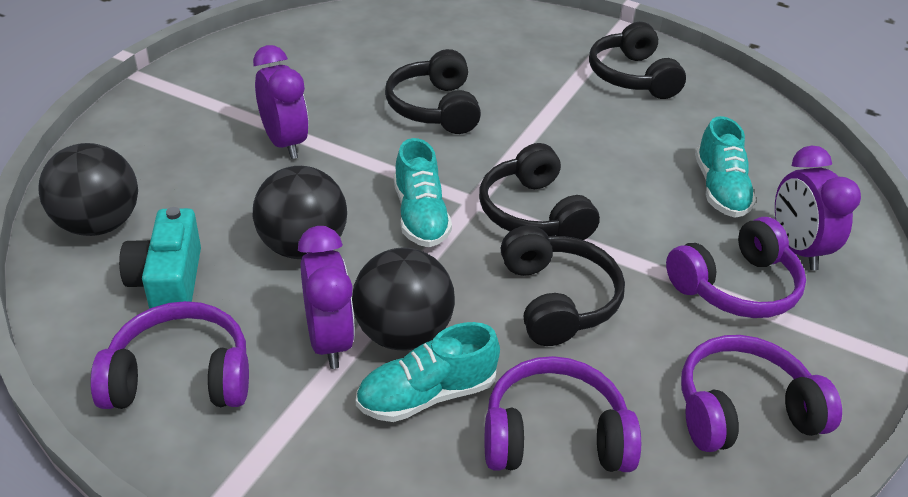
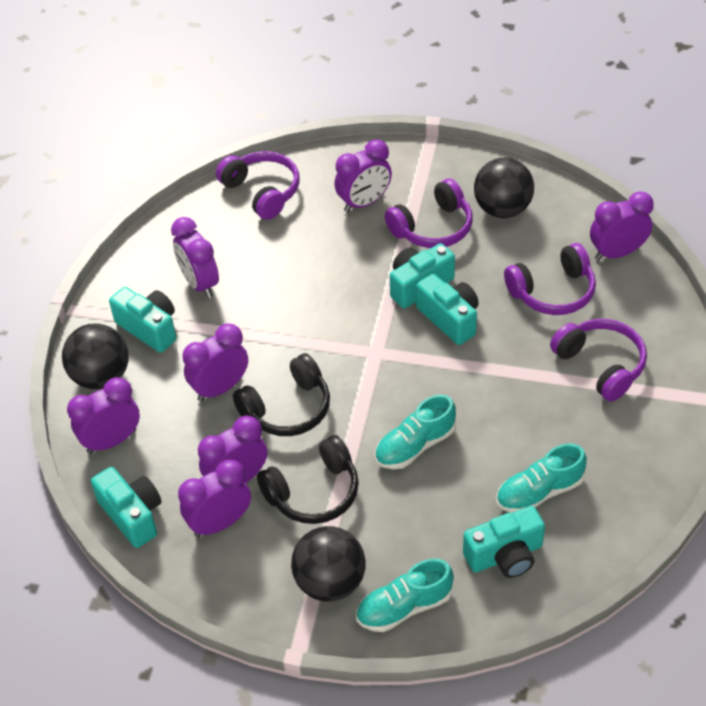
black headphones: 4 -> 2
purple clock: 3 -> 7
turquoise camera: 1 -> 5

